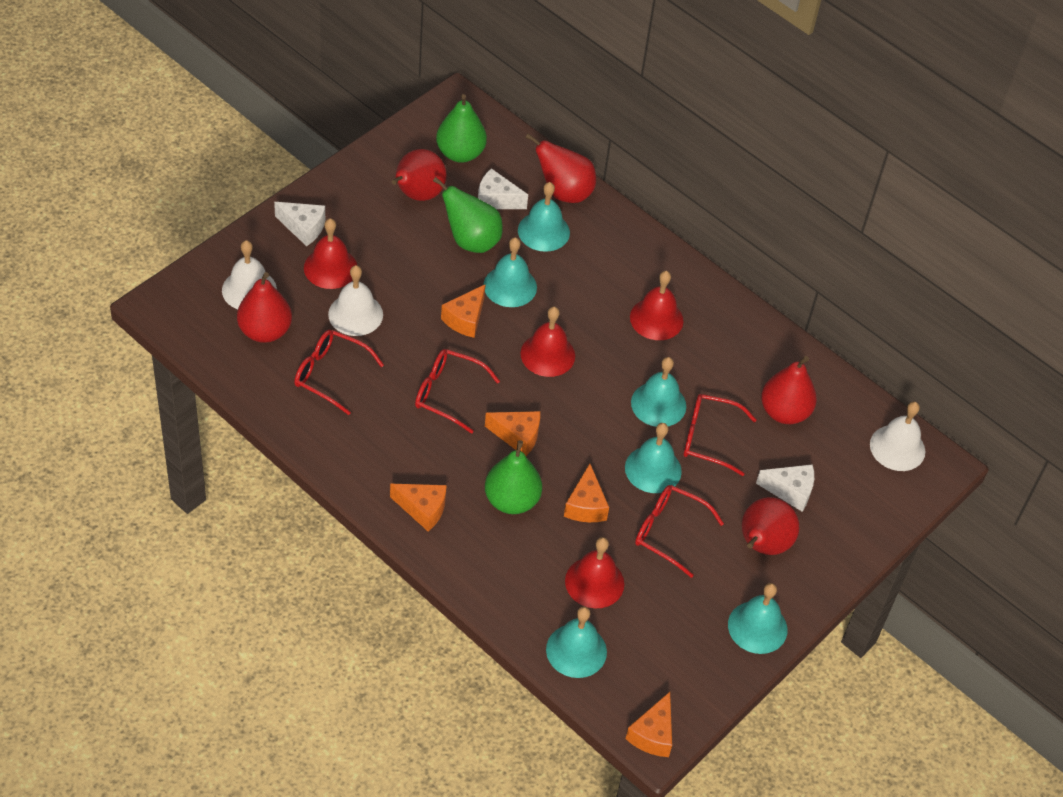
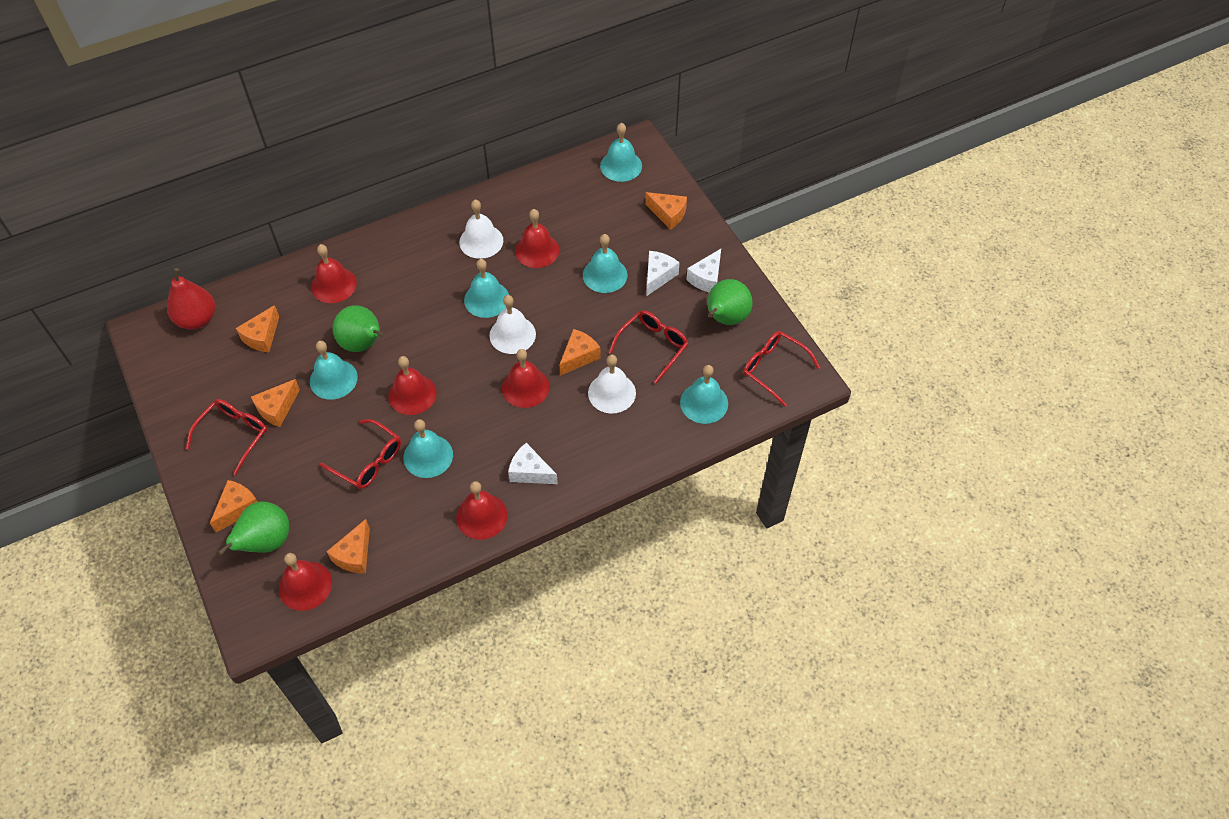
orange cheese: 5 -> 6
red bell: 4 -> 6
red pear: 5 -> 1

